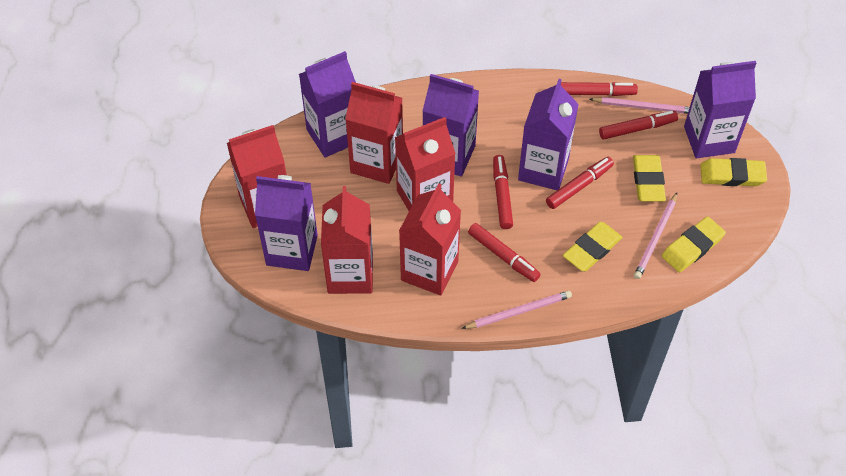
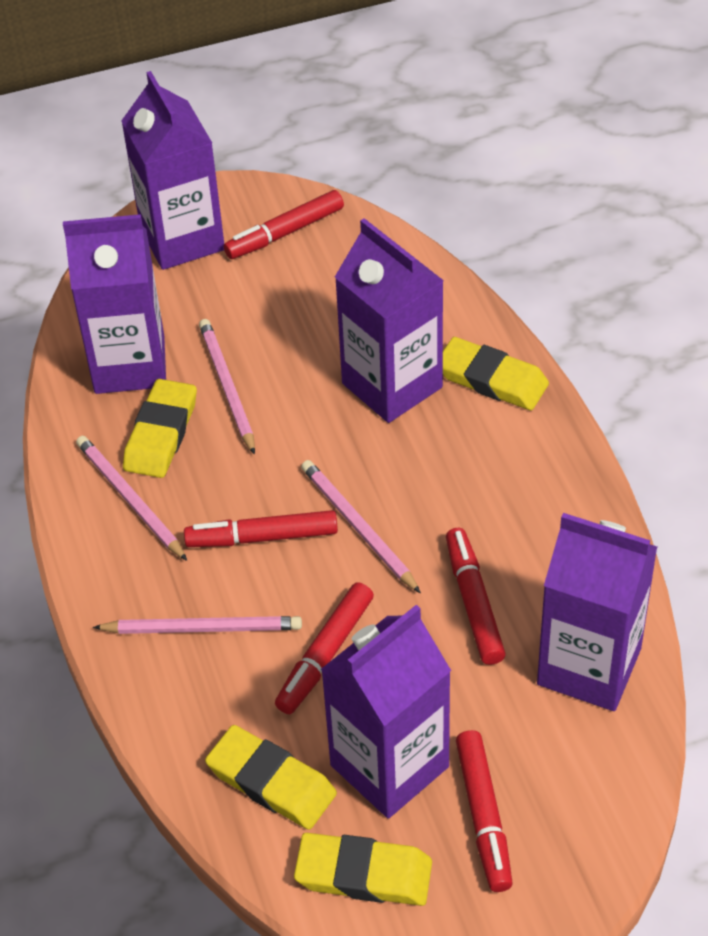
pink pencil: 3 -> 4
red carton: 5 -> 0

